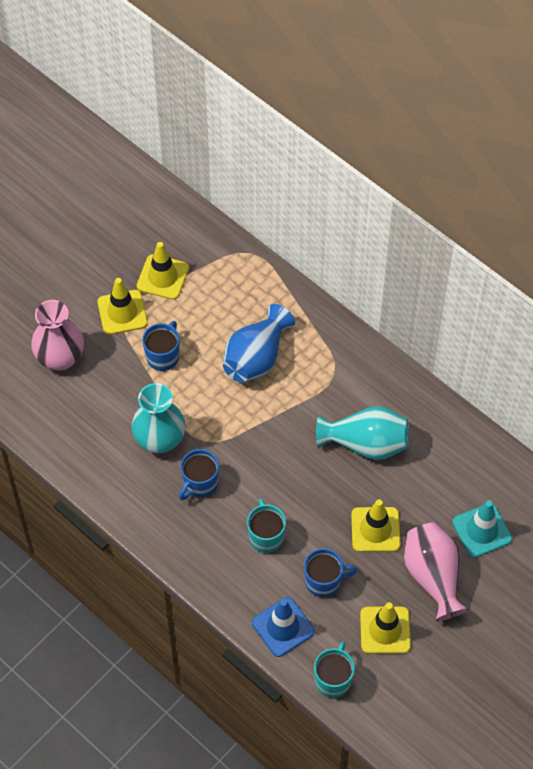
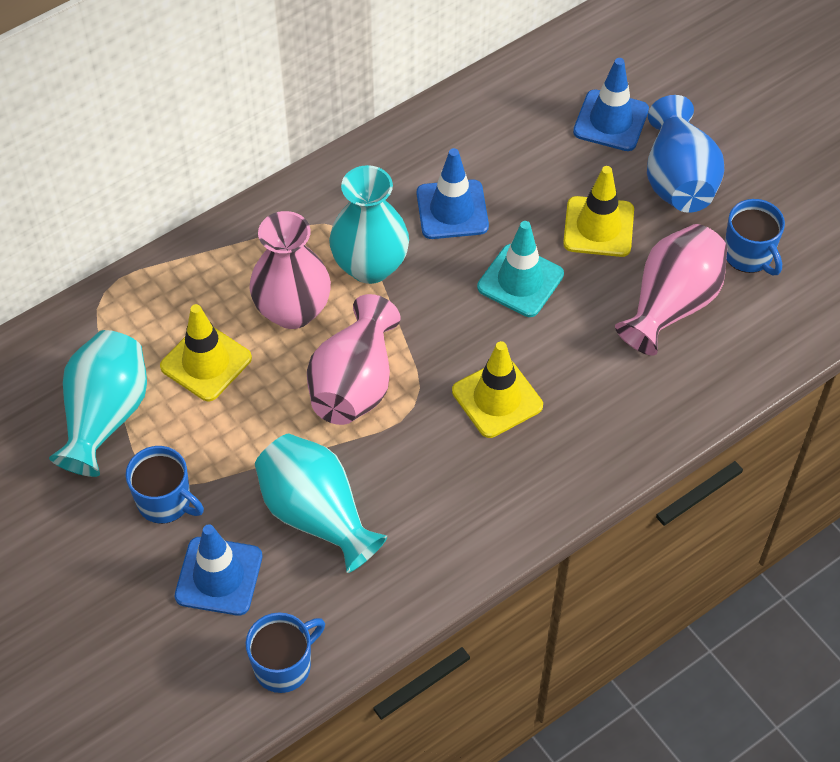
blue traffic cone: 1 -> 3
pink vase: 2 -> 3
turquoise mug: 2 -> 0
turquoise vase: 2 -> 3
yellow traffic cone: 4 -> 3

